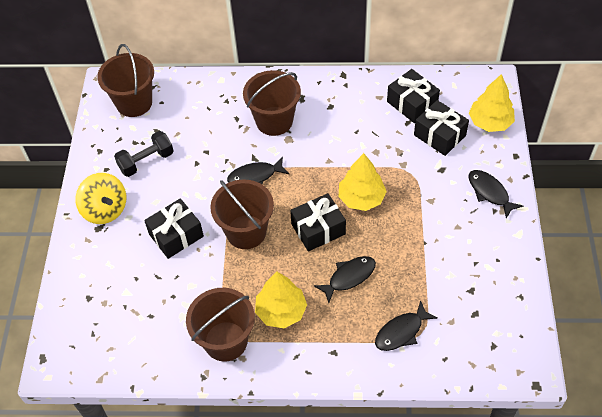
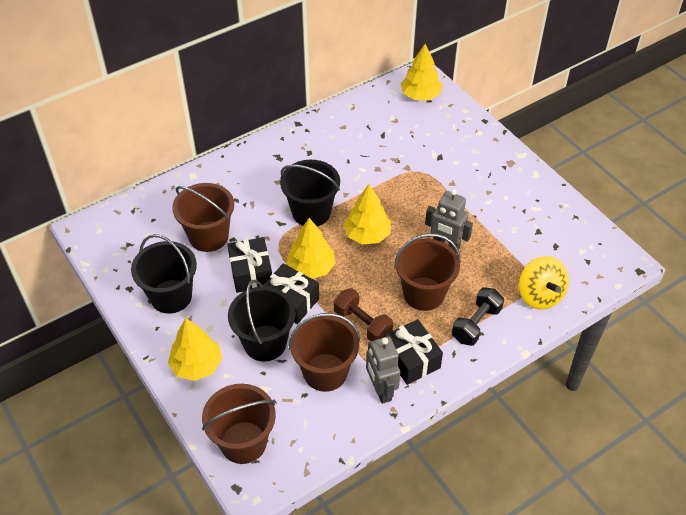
black bucket: 0 -> 3
black fish: 4 -> 0
black gift: 4 -> 3
brown dumbbell: 0 -> 1
grey robot: 0 -> 2
yellow tree: 3 -> 4

